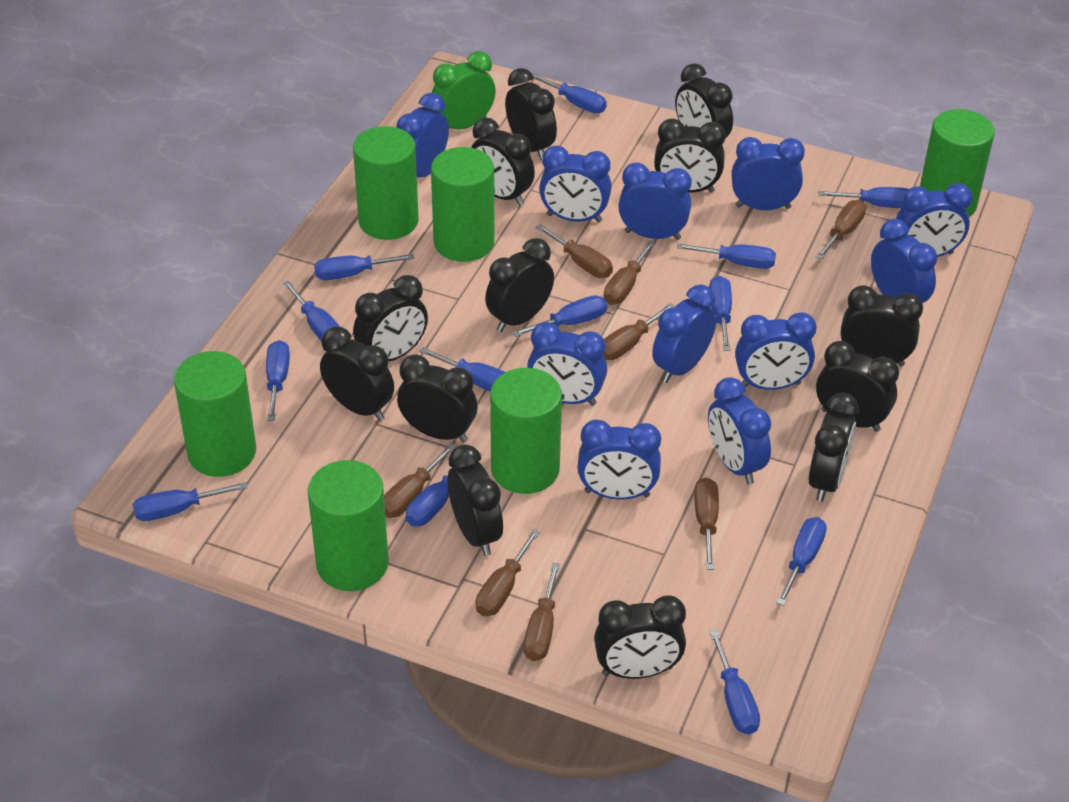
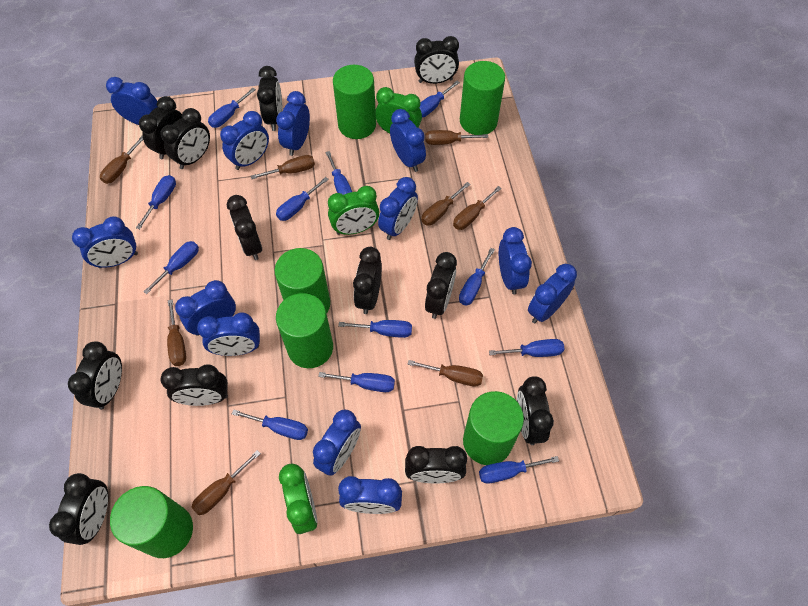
black clock: 13 -> 12
blue clock: 11 -> 12
blue screwdriver: 13 -> 12
green clock: 1 -> 3

